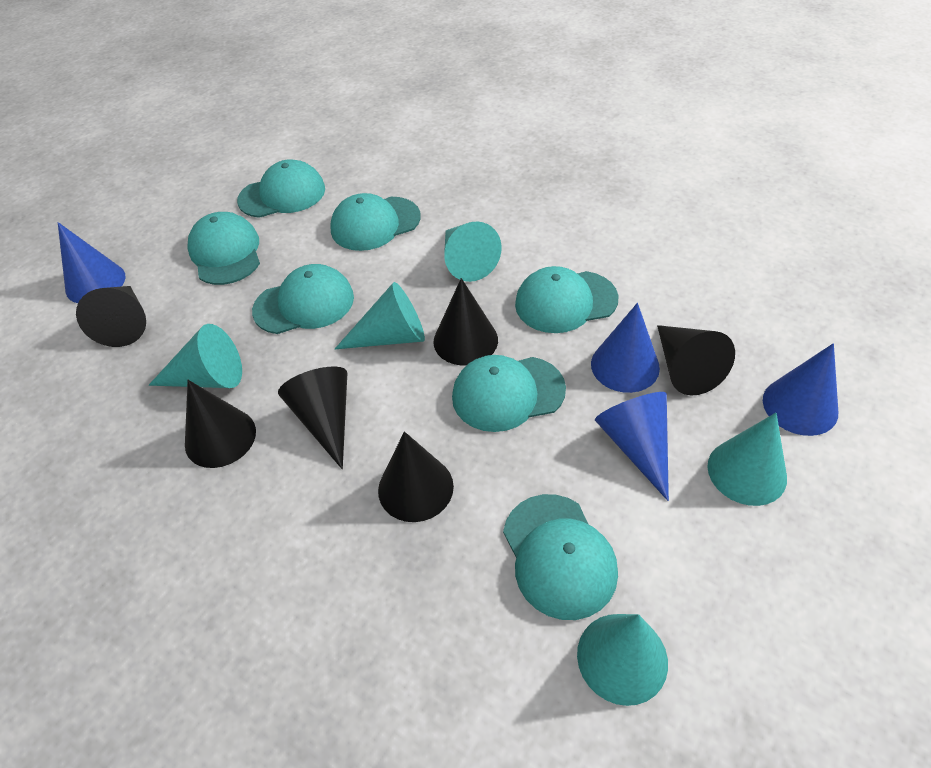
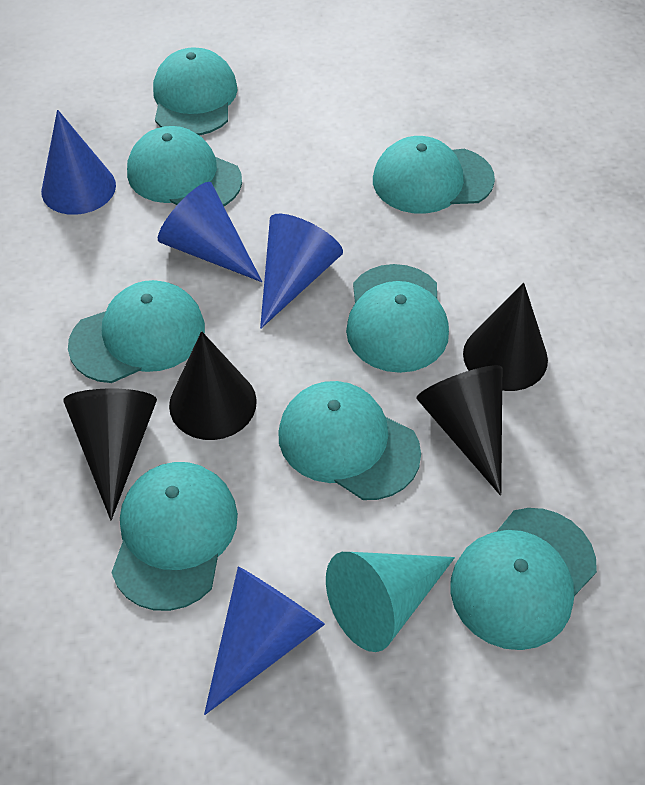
black cone: 6 -> 4
turquoise cap: 7 -> 8
turquoise cone: 5 -> 1

